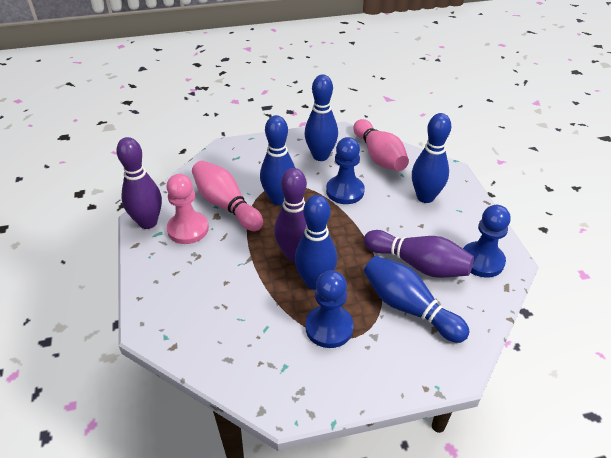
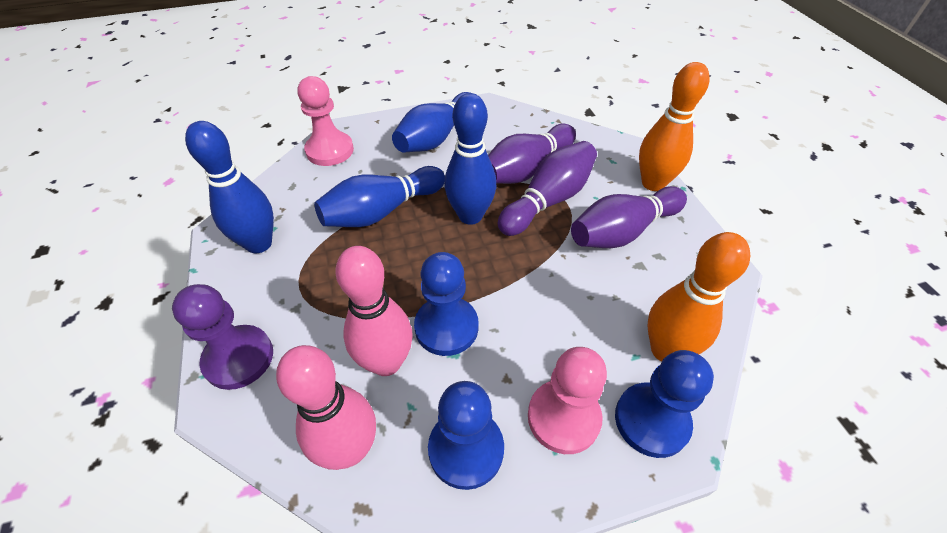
blue bowling pin: 5 -> 4
orange bowling pin: 0 -> 2
pink pawn: 1 -> 2
purple pawn: 0 -> 1

